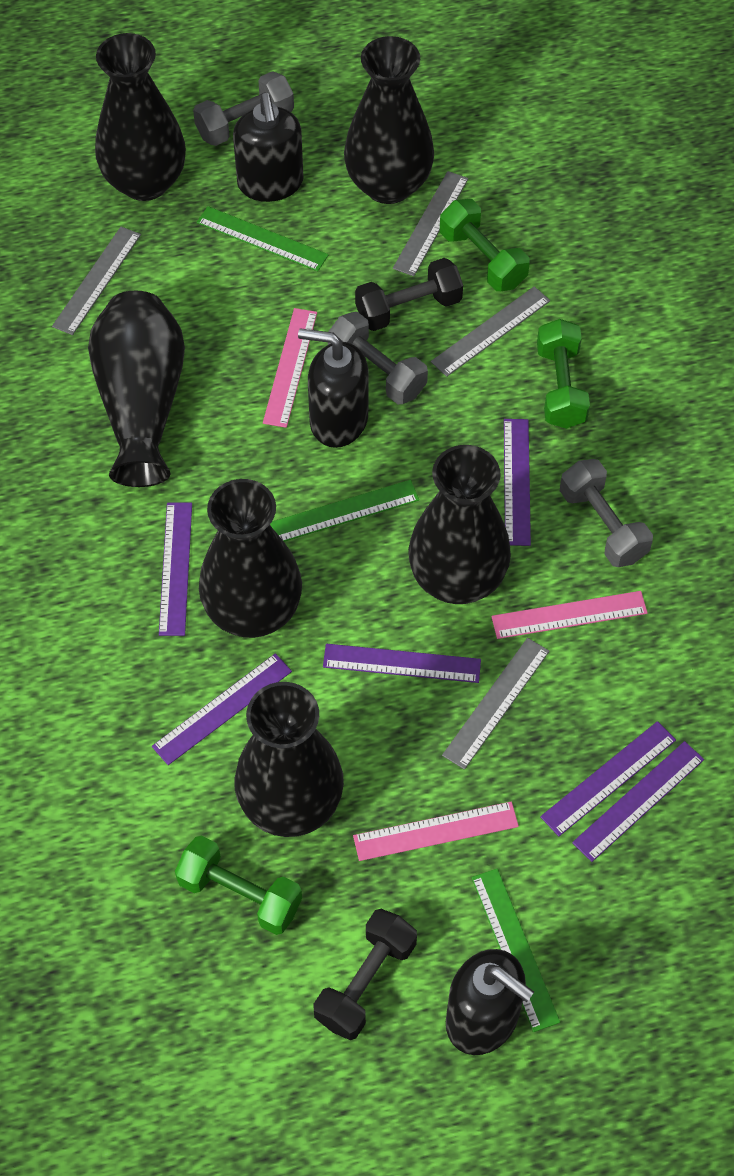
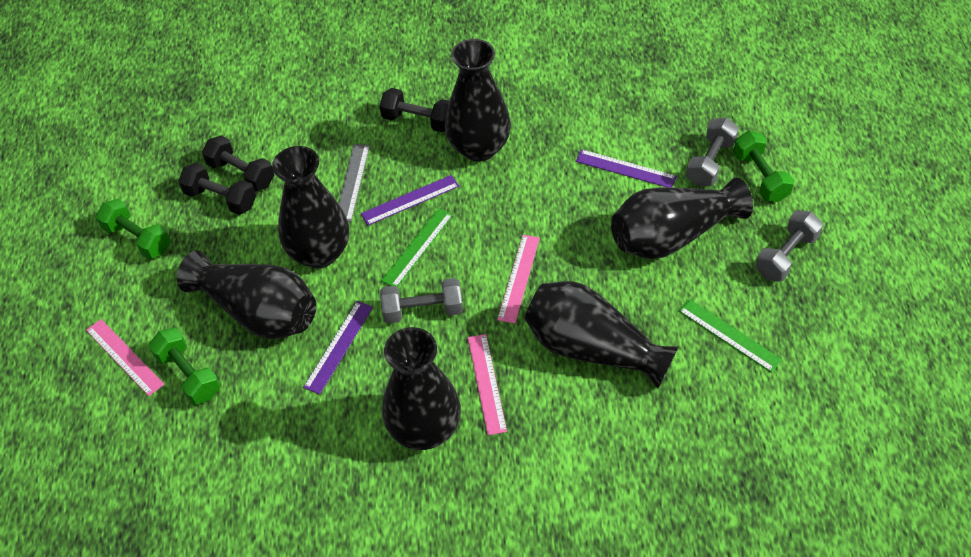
black dumbbell: 2 -> 3
black soap dispenser: 3 -> 0
green ruler: 3 -> 2
grey ruler: 4 -> 1
purple ruler: 6 -> 3

